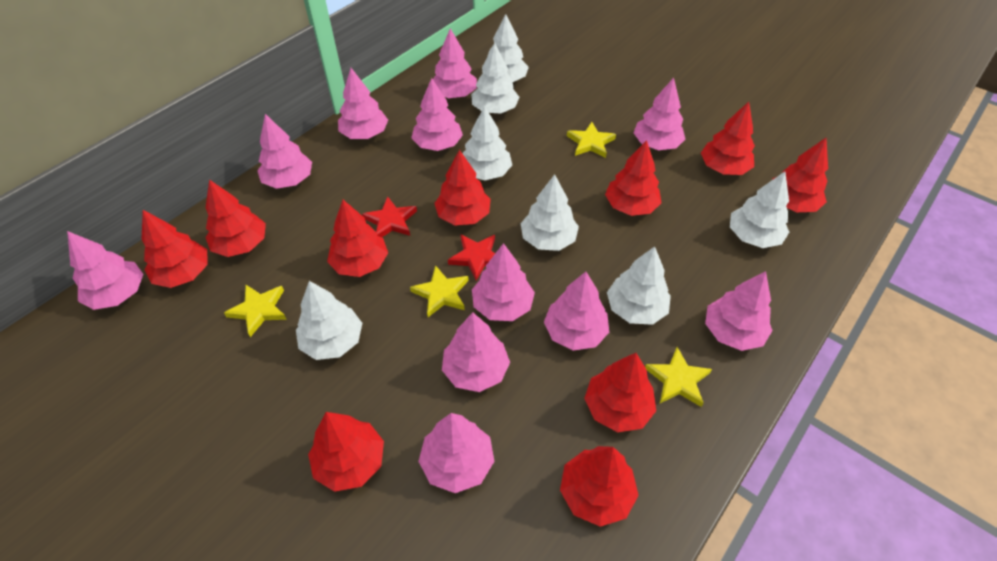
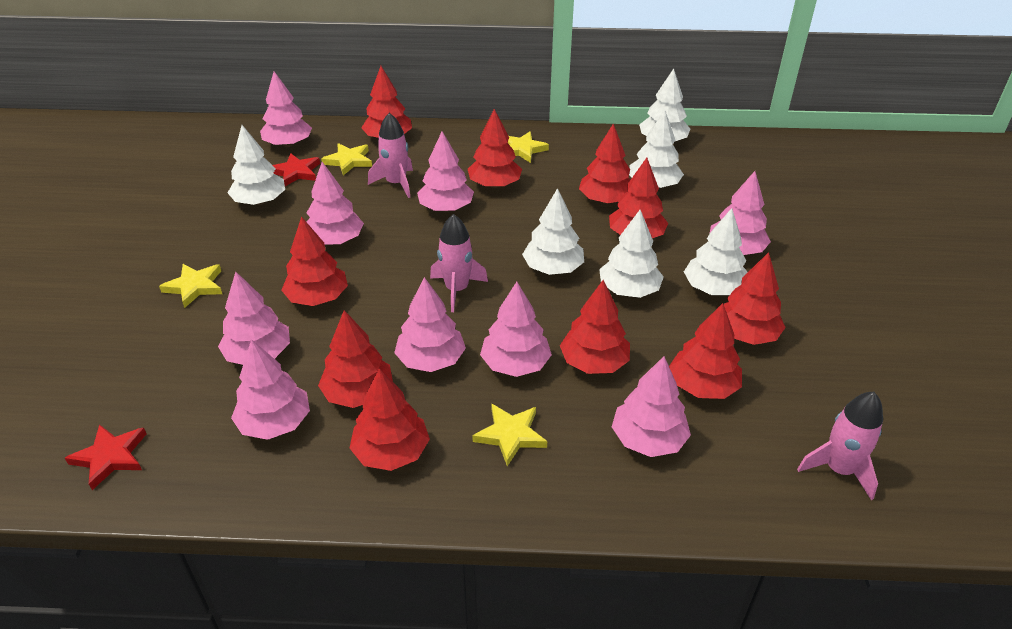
pink rocket: 0 -> 3
pink tree: 11 -> 9
white tree: 7 -> 6

